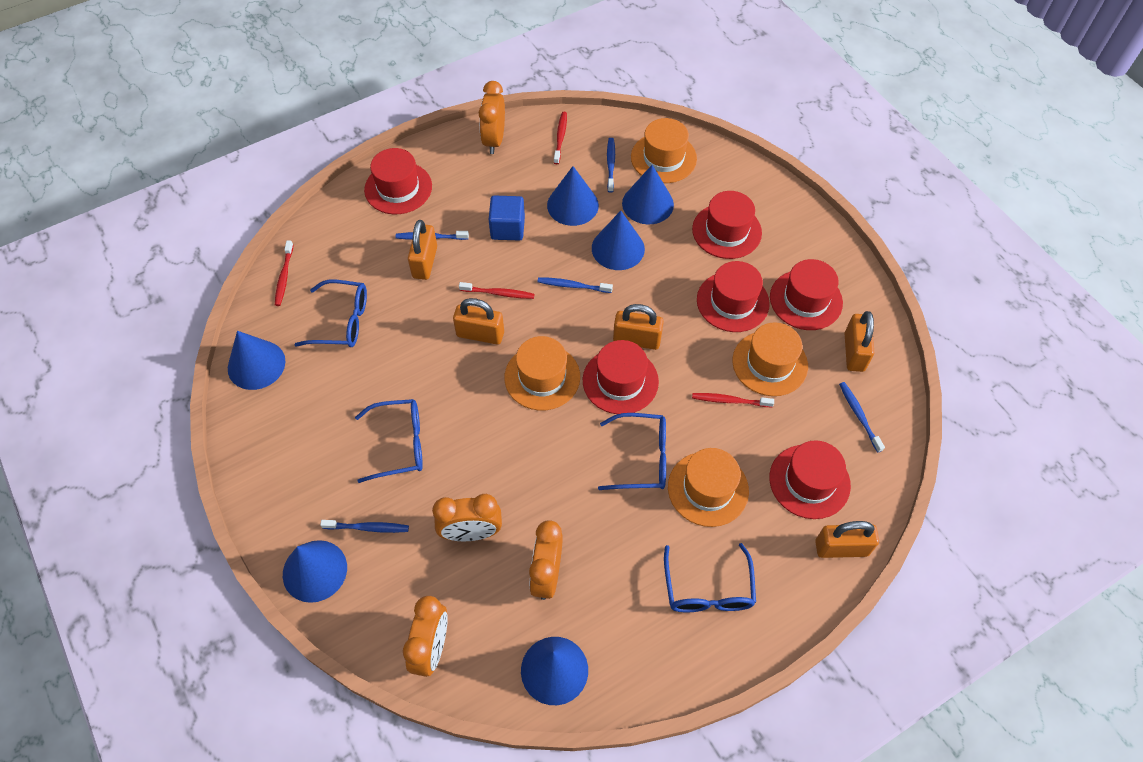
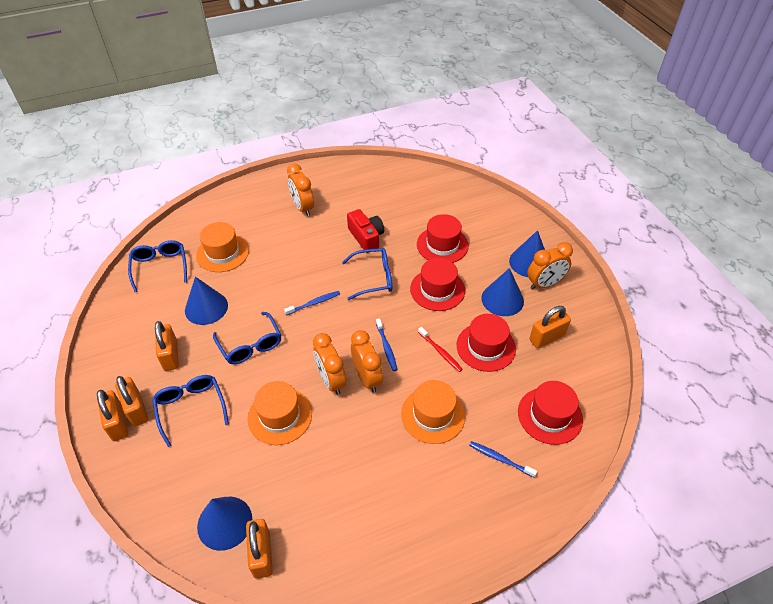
blue cone: 6 -> 4
blue cube: 1 -> 0
blue toothbrush: 5 -> 3
orange hat: 4 -> 3
red camera: 0 -> 1
red hat: 6 -> 4
red toothbrush: 4 -> 1

